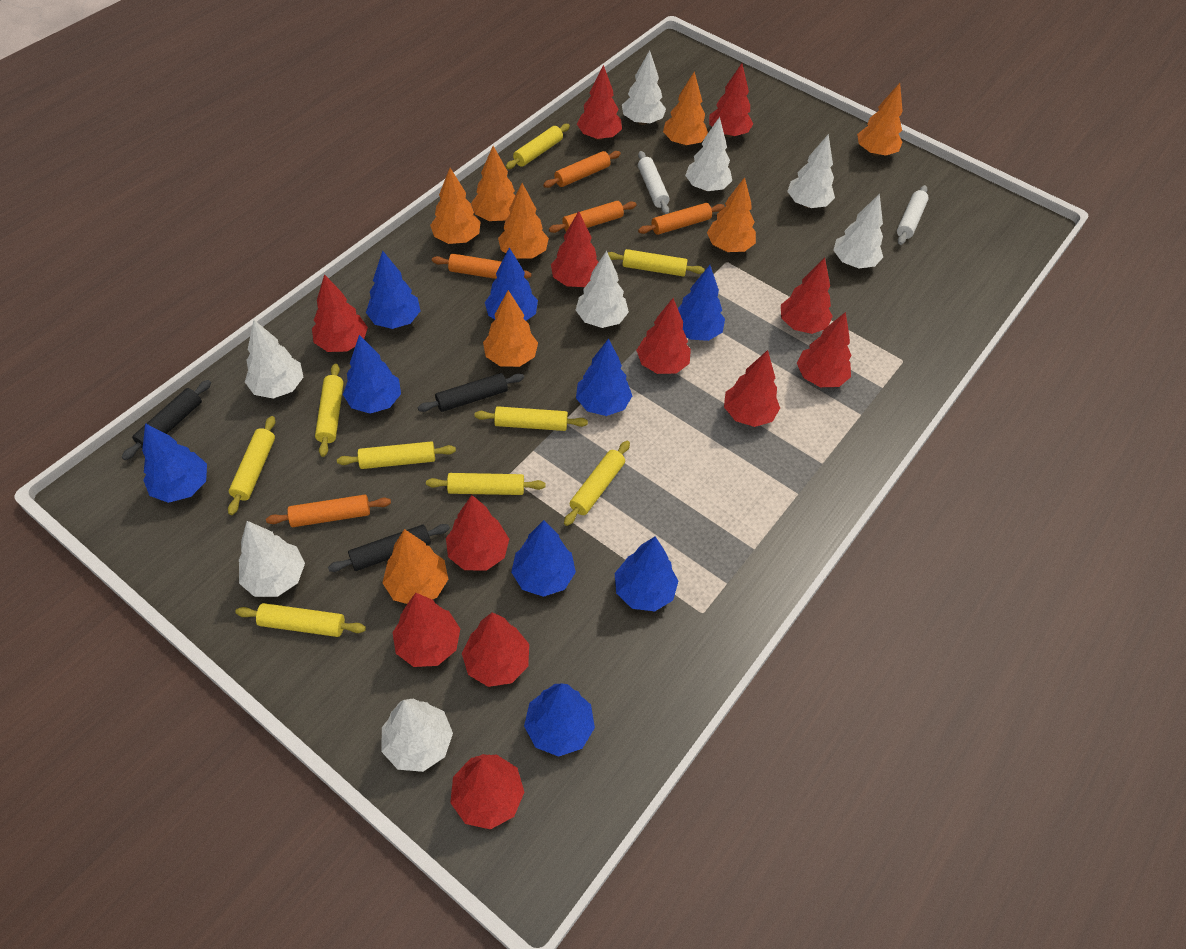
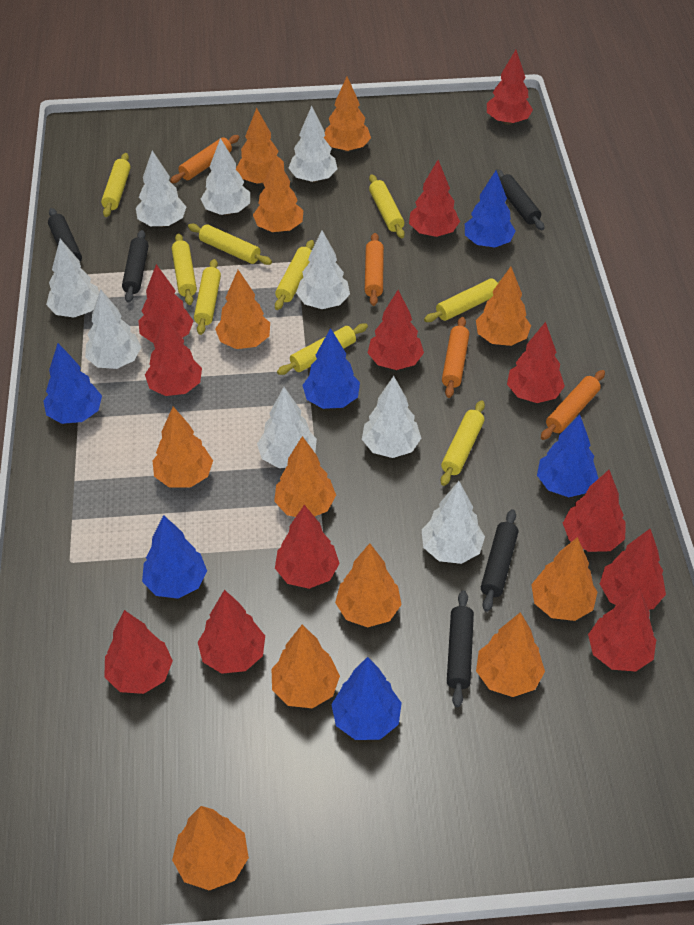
black rolling pin: 3 -> 5
blue tree: 9 -> 6
orange rolling pin: 5 -> 4
orange tree: 8 -> 12
white rolling pin: 2 -> 0
white tree: 8 -> 9

